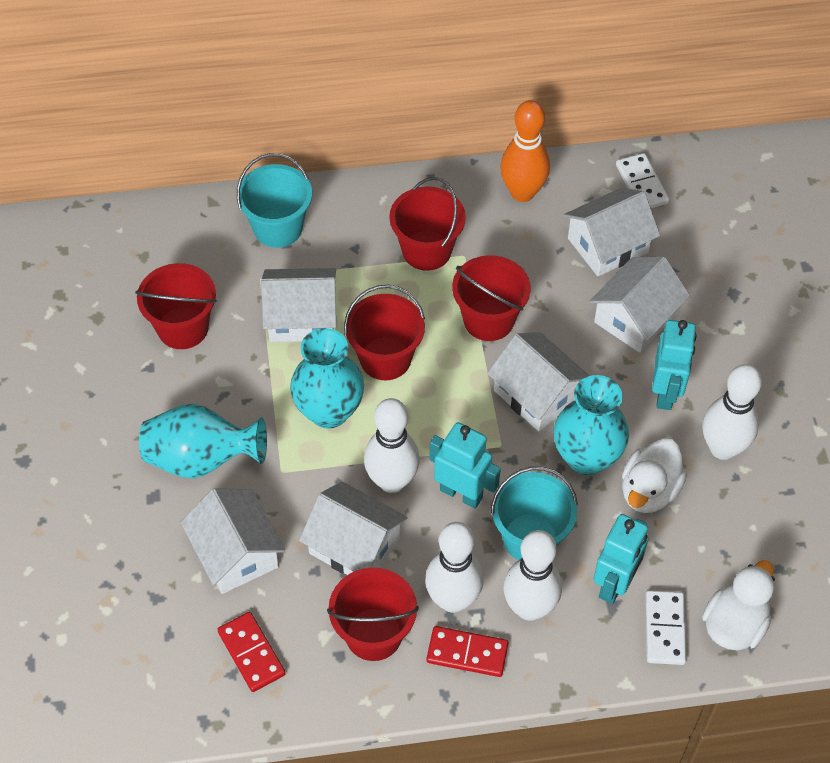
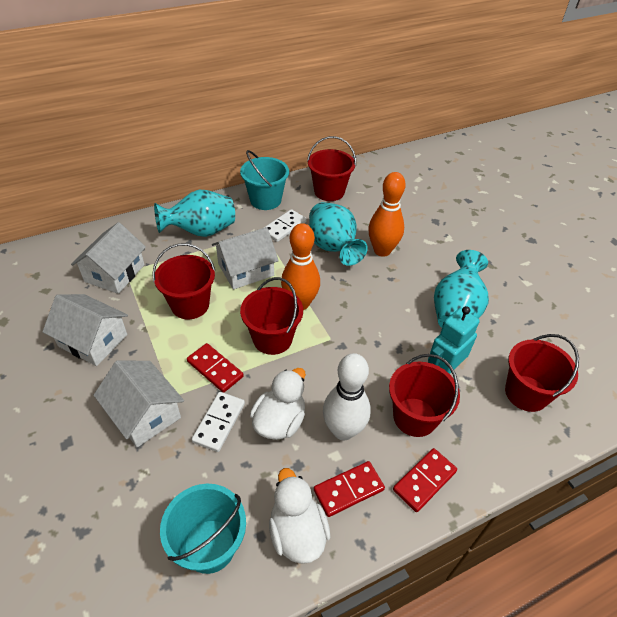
orange bowling pin: 1 -> 2
red domino: 2 -> 3
turquoise robot: 3 -> 1
white bowling pin: 4 -> 1
white house: 6 -> 4

